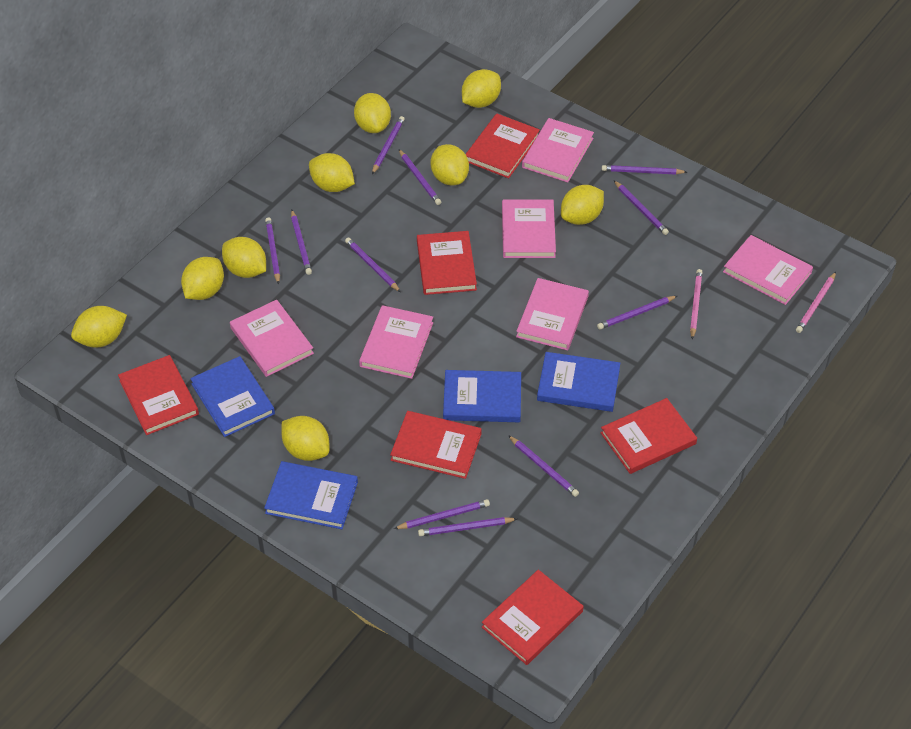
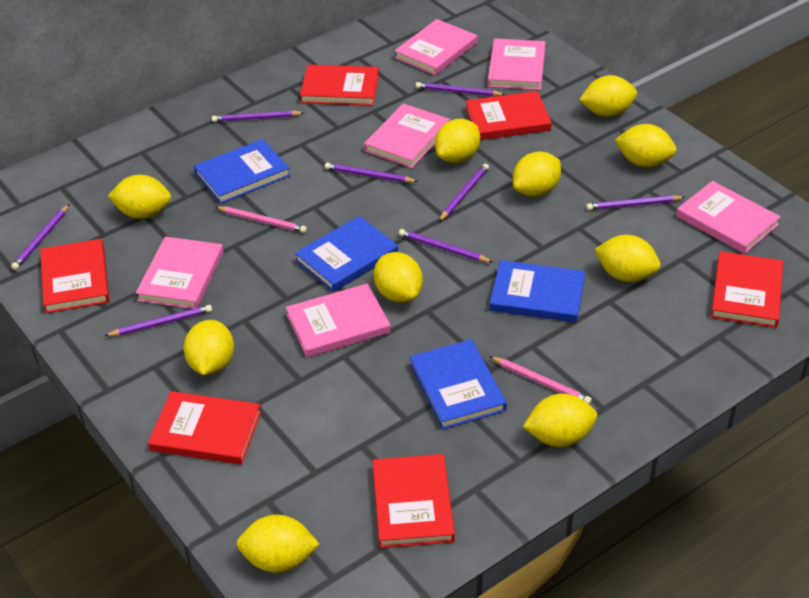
purple pencil: 11 -> 8
yellow lemon: 9 -> 10

